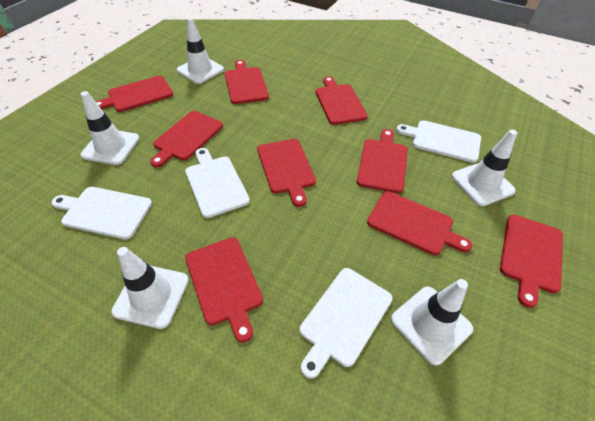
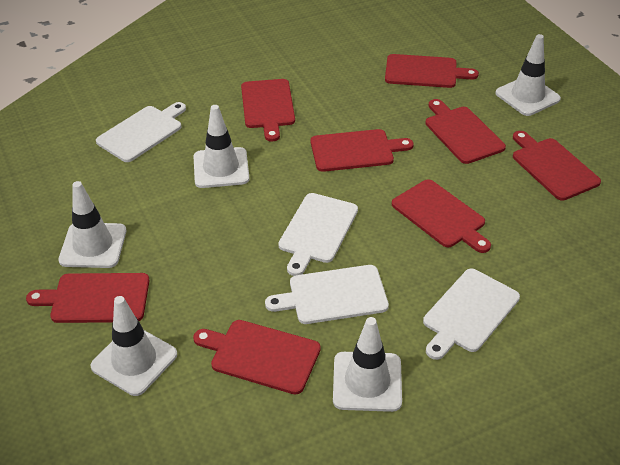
red cutting board: 9 -> 8

